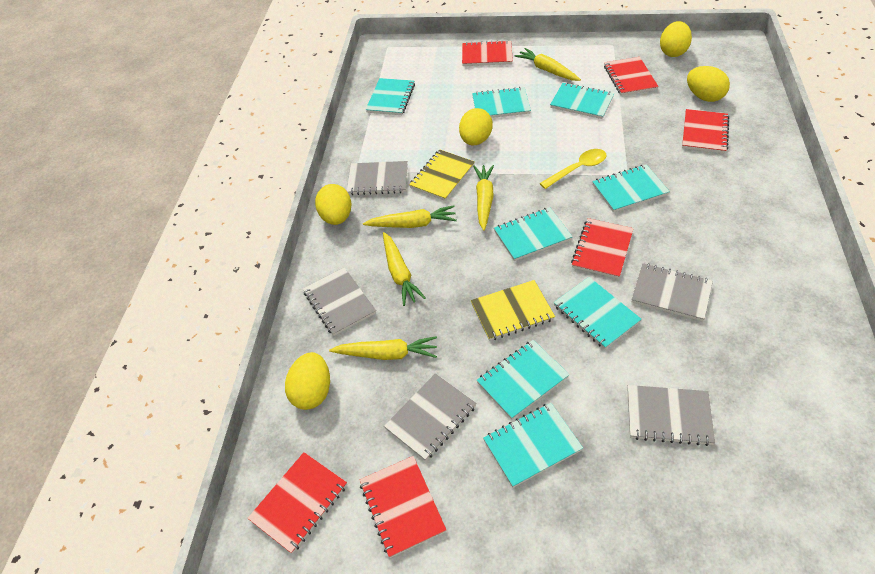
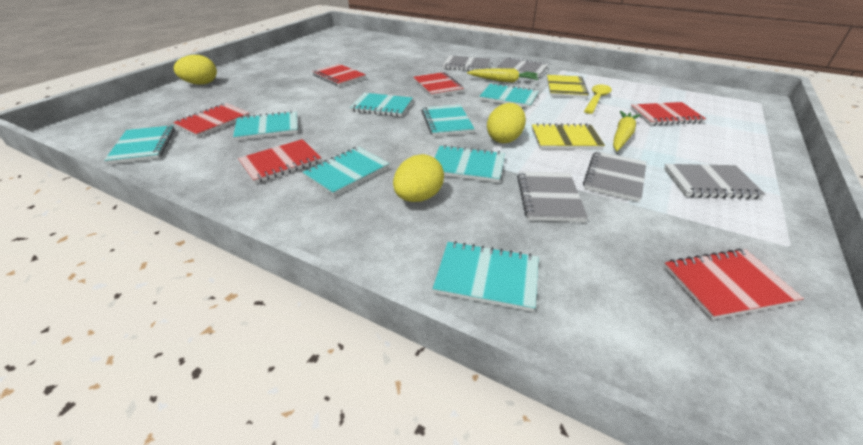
yellow carrot: 5 -> 2
yellow egg: 5 -> 3

